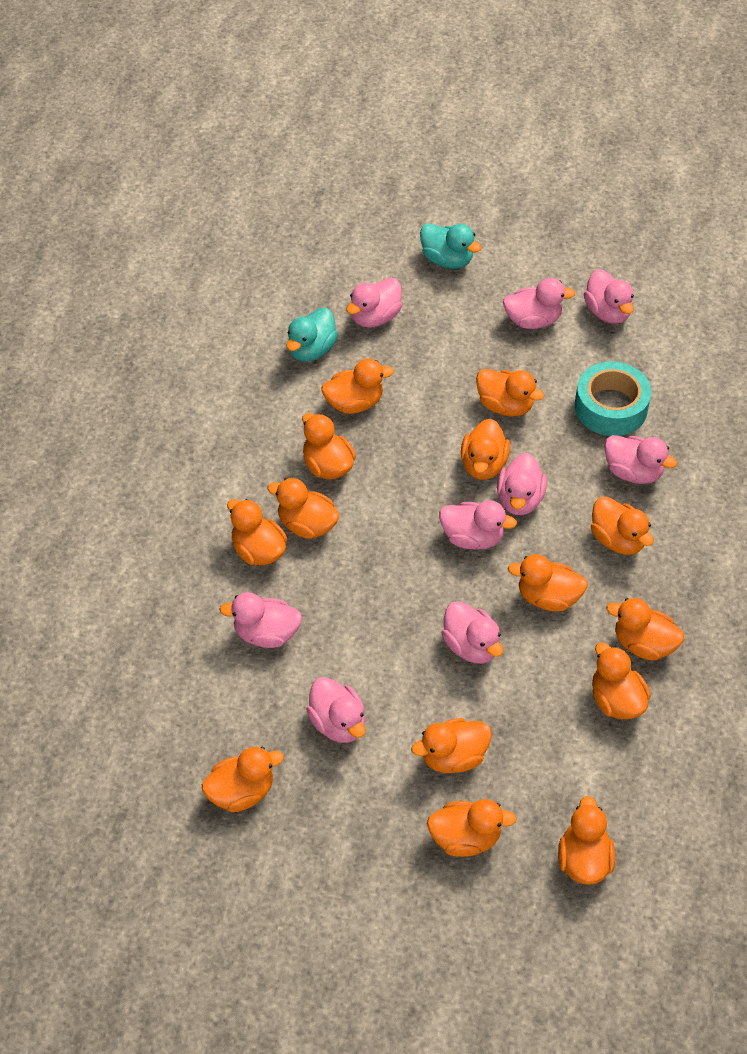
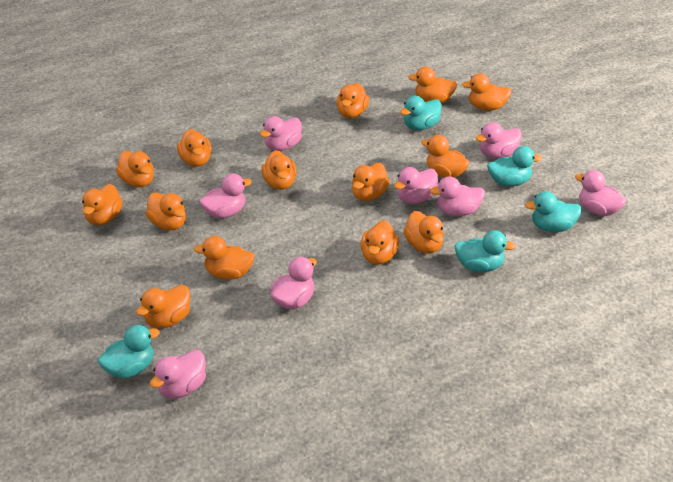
pink duck: 9 -> 8
turquoise duck: 2 -> 5
turquoise tape: 1 -> 0

